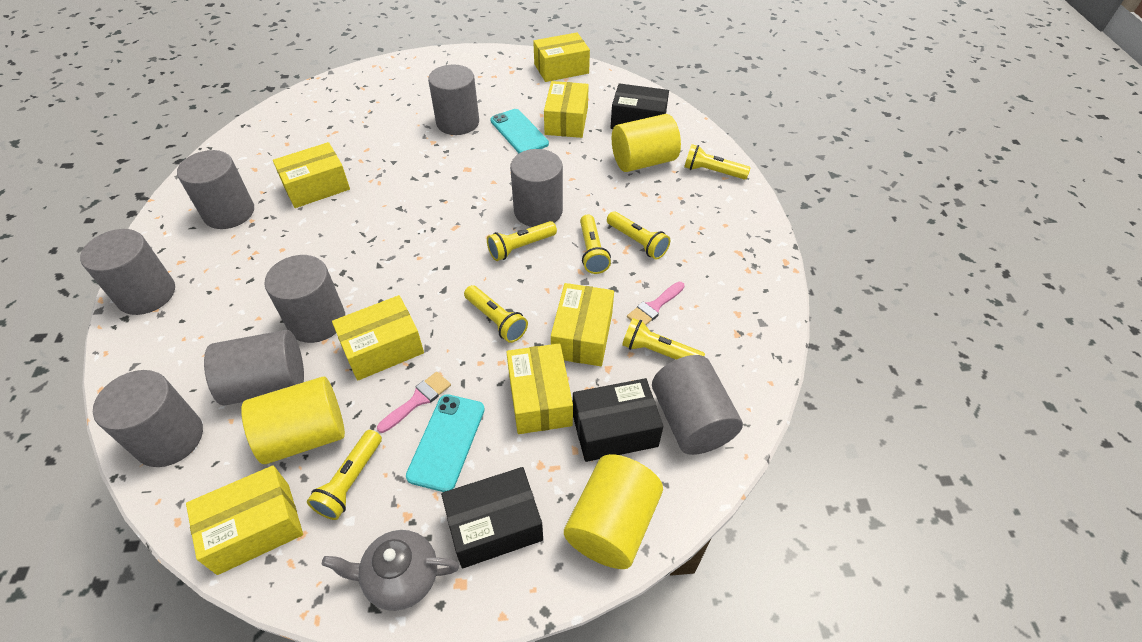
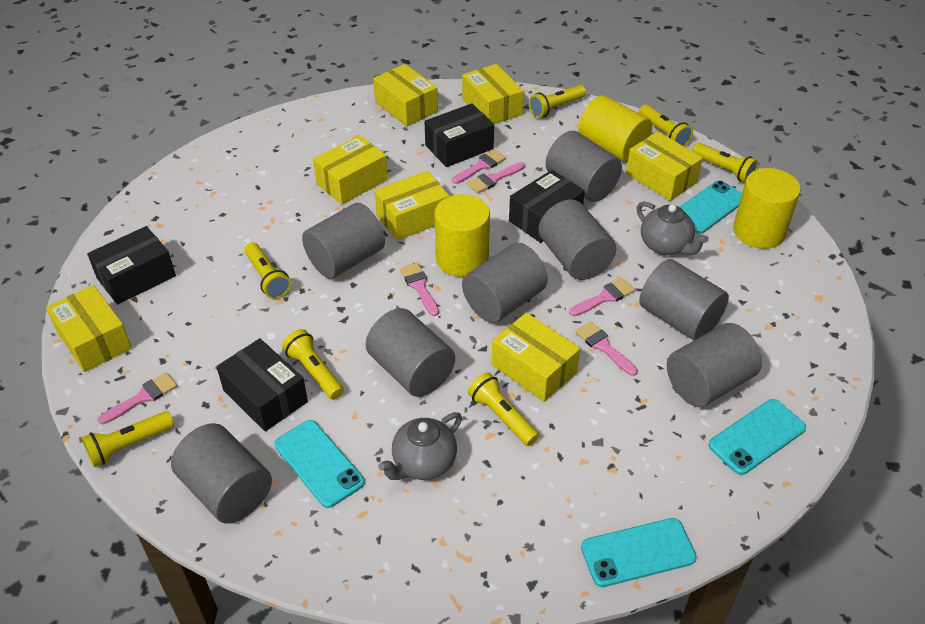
black box: 3 -> 4
grey teapot: 1 -> 2
pink brush: 2 -> 6
turquoise phone: 2 -> 4

